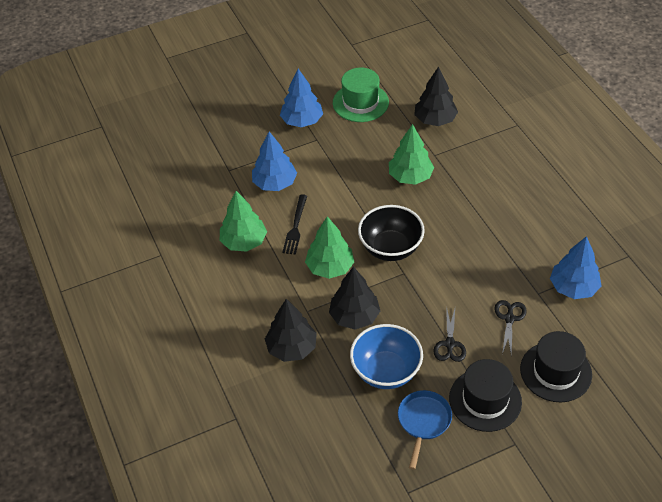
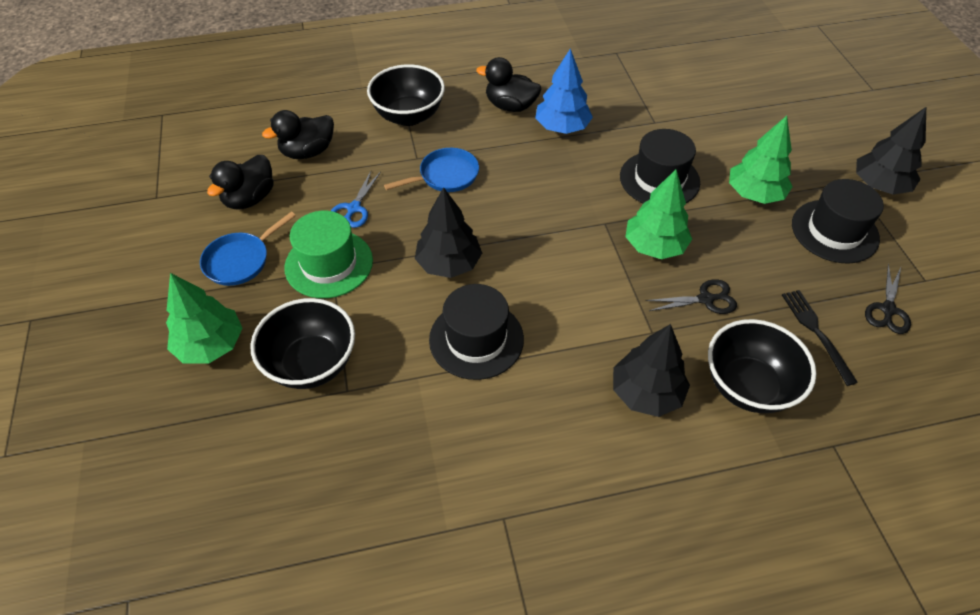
black bowl: 1 -> 3
black duck: 0 -> 3
black hat: 2 -> 3
blue bowl: 1 -> 0
blue pan: 1 -> 2
blue scissors: 0 -> 1
blue tree: 3 -> 1

